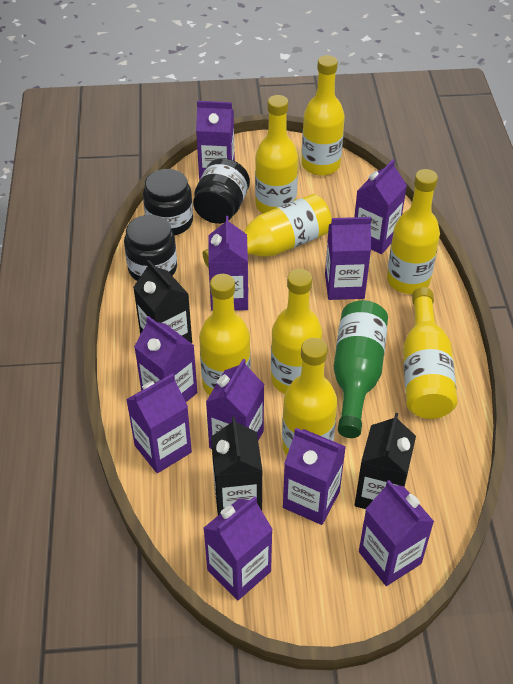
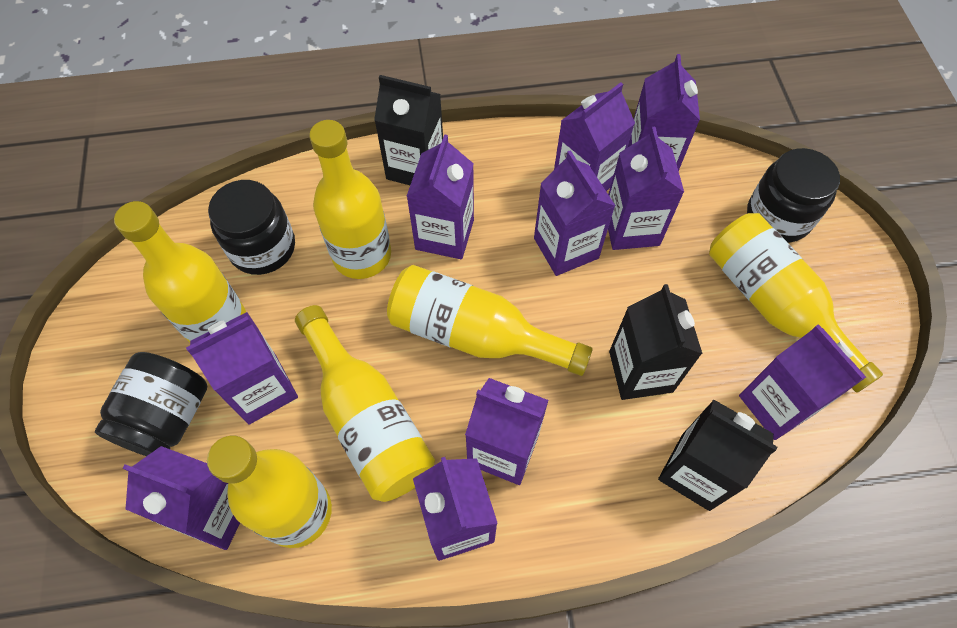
green bottle: 1 -> 0
yellow bottle: 8 -> 6

